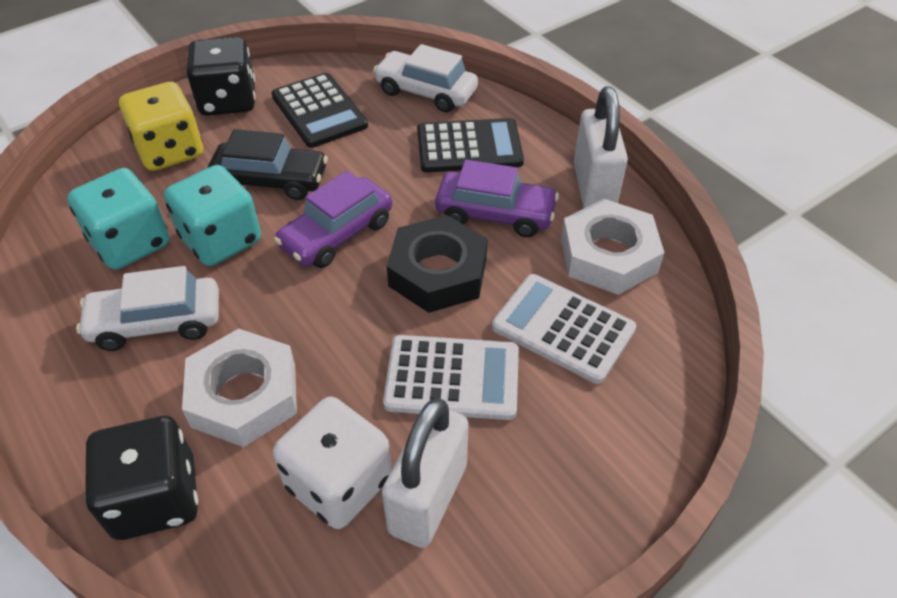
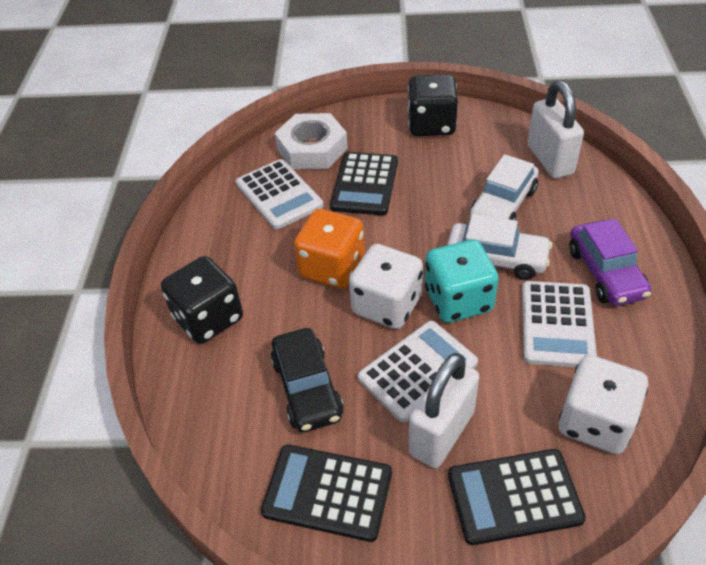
black calculator: 2 -> 3
black nut: 1 -> 0
orange dice: 0 -> 1
purple car: 2 -> 1
turquoise dice: 2 -> 1
white calculator: 2 -> 3
white dice: 1 -> 2
white nut: 2 -> 1
yellow dice: 1 -> 0

